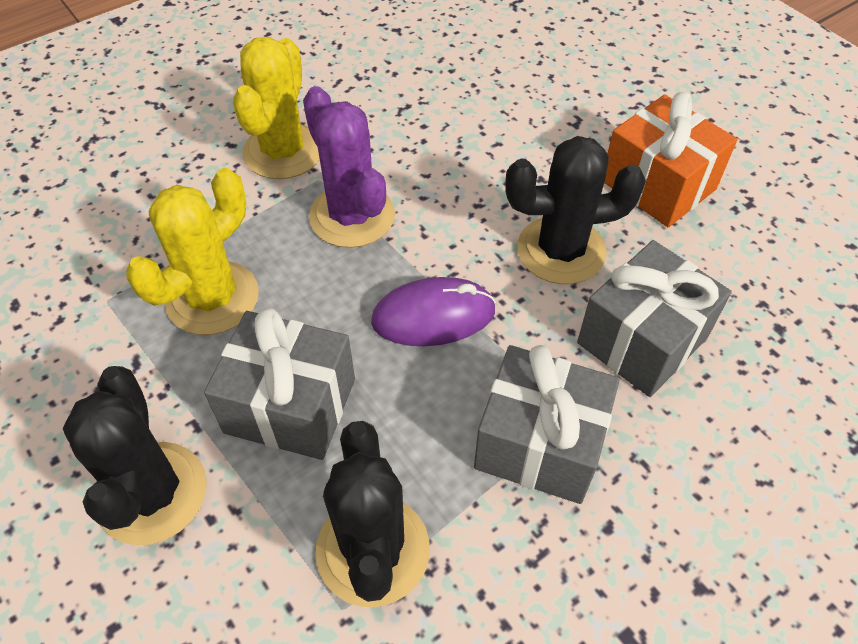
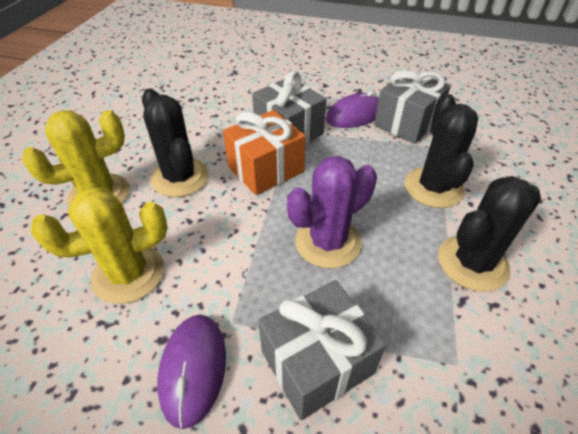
purple mouse: 1 -> 2

